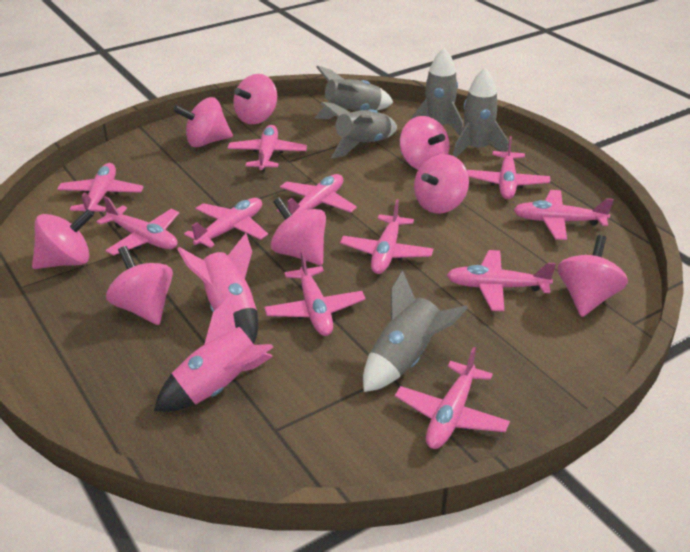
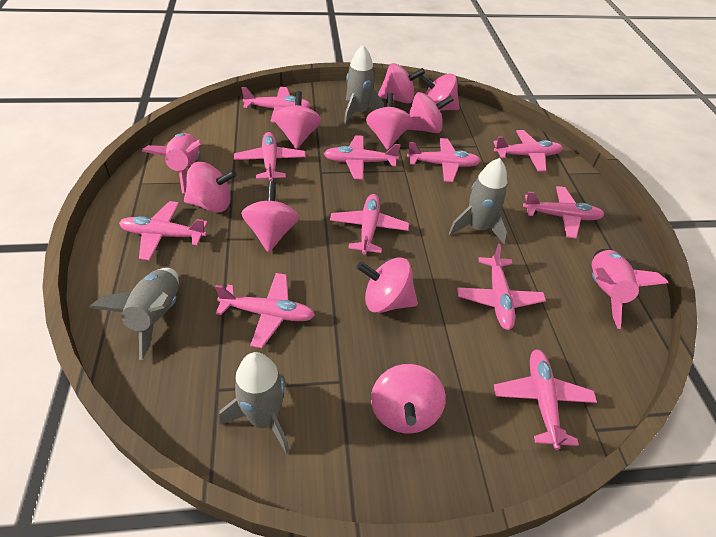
grey rocket: 5 -> 4
pink spinning top: 8 -> 9

